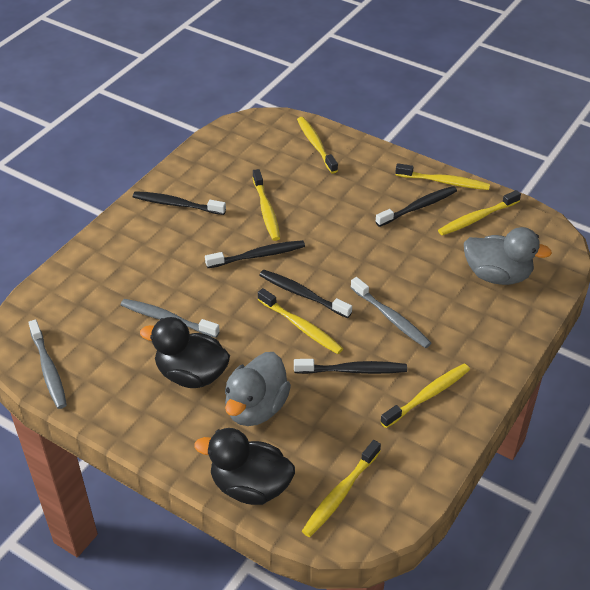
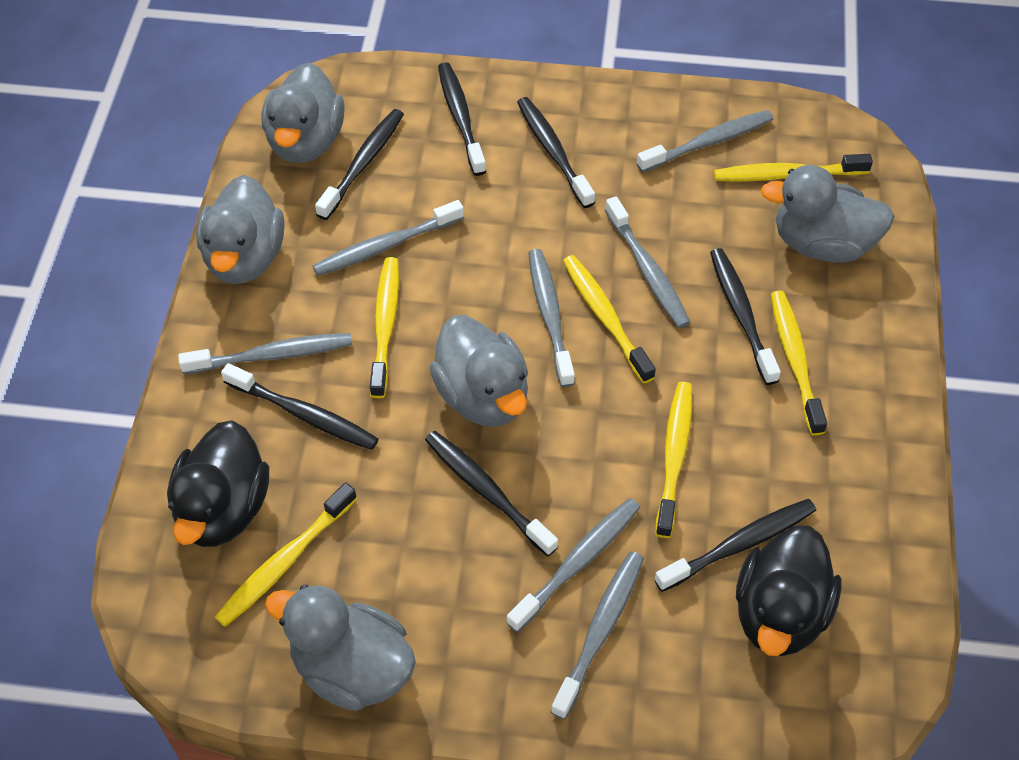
black toothbrush: 5 -> 7
grey duck: 2 -> 5
grey toothbrush: 3 -> 7
yellow toothbrush: 7 -> 6

